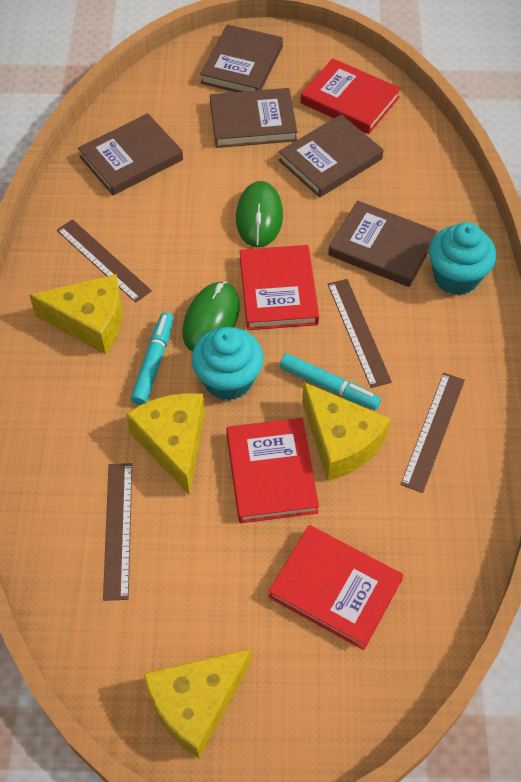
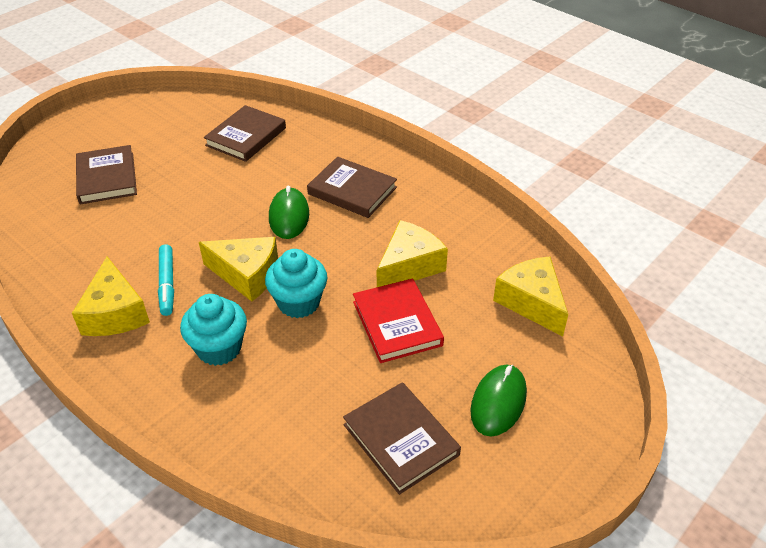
brown book: 5 -> 4
brown ruler: 4 -> 0
red book: 4 -> 1
turquoise marker: 2 -> 1

